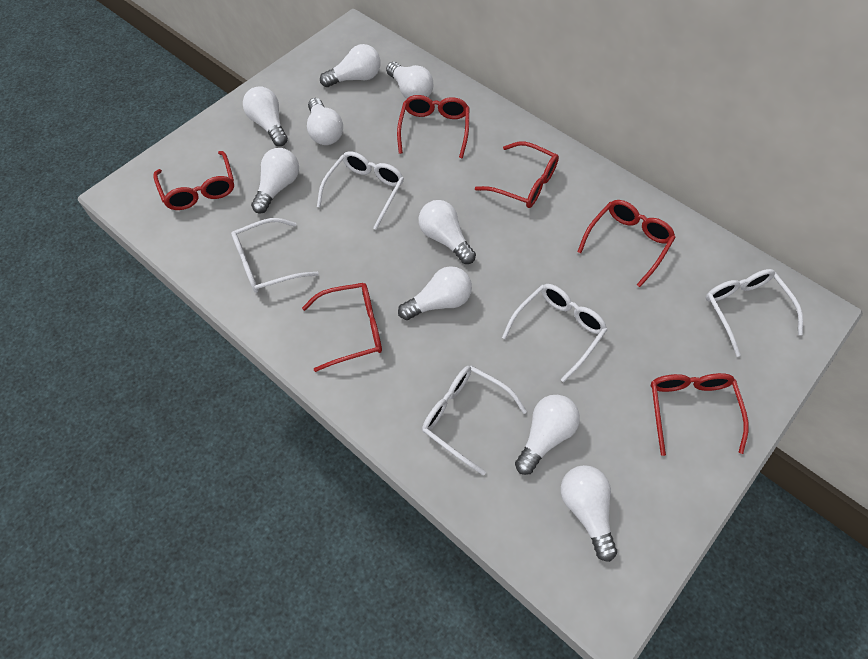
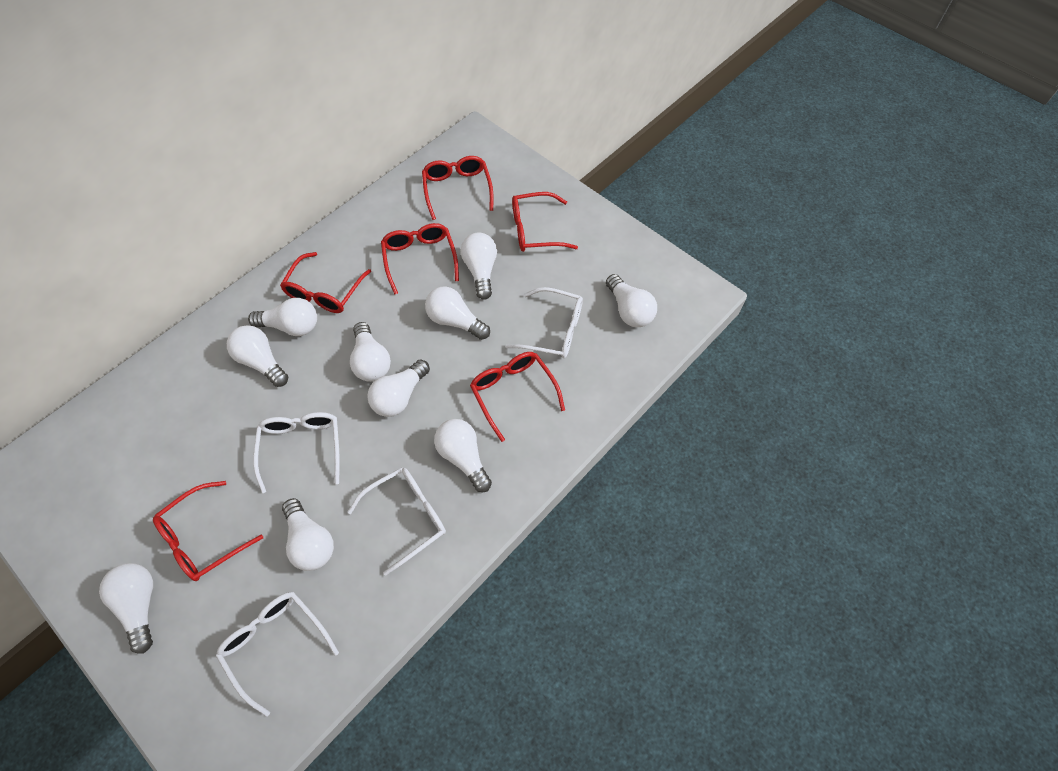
white glasses: 5 -> 4
white light bulb: 9 -> 10

